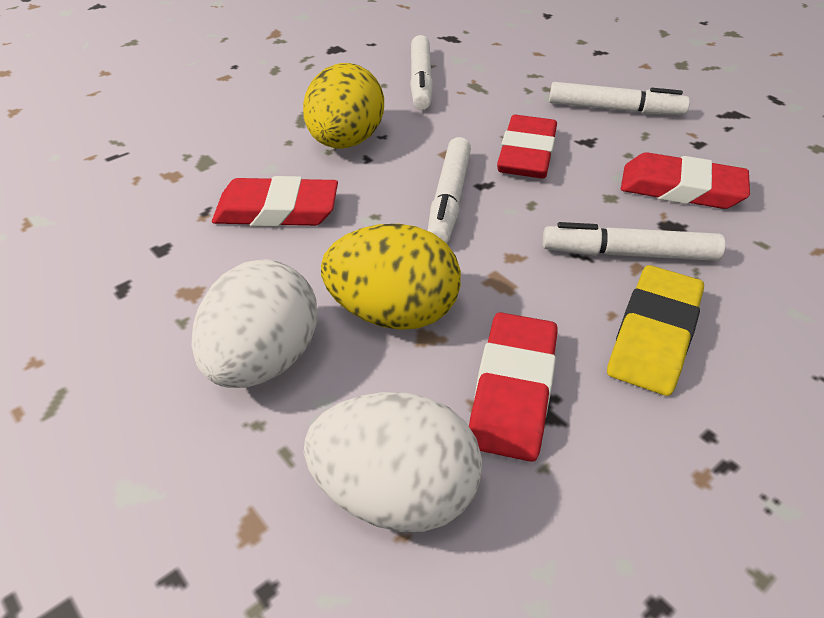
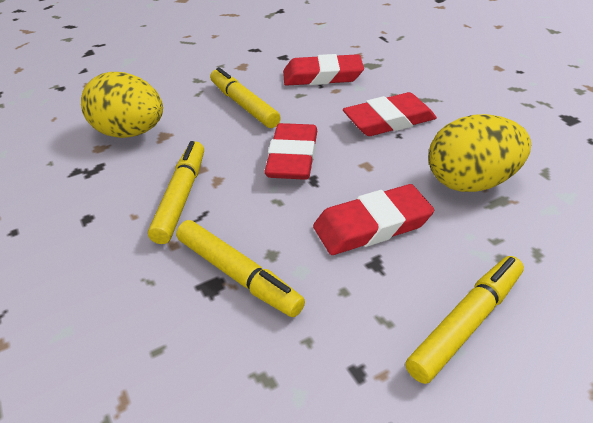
white egg: 2 -> 0
white marker: 4 -> 0
yellow eraser: 1 -> 0
yellow marker: 0 -> 4

